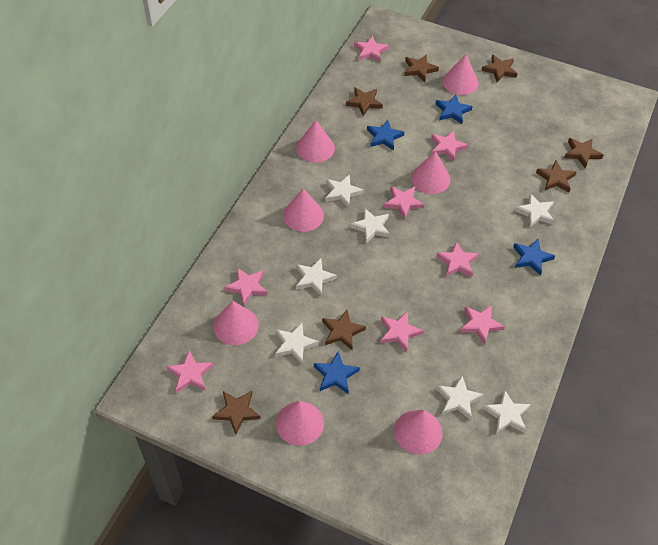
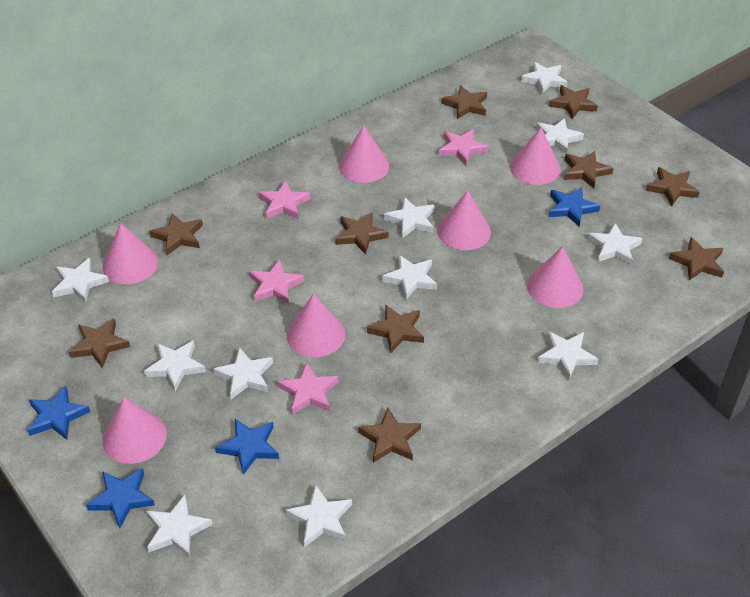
brown star: 7 -> 10
pink star: 8 -> 4
white star: 7 -> 11

